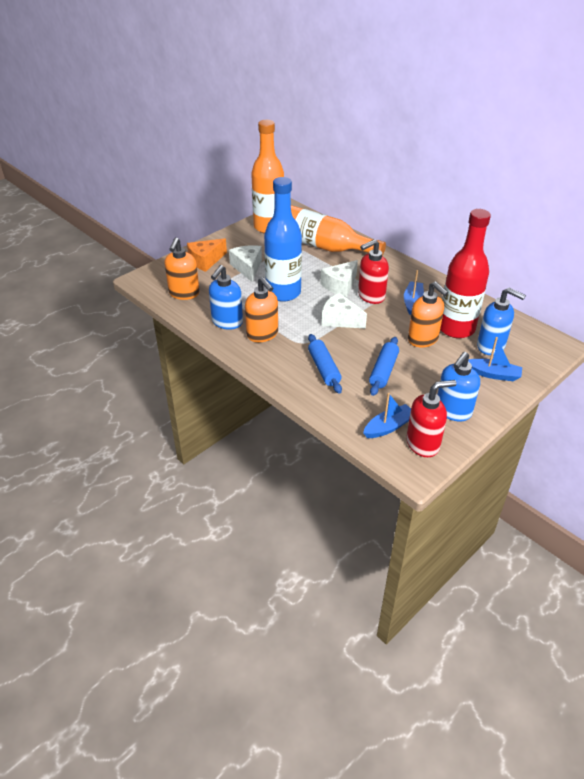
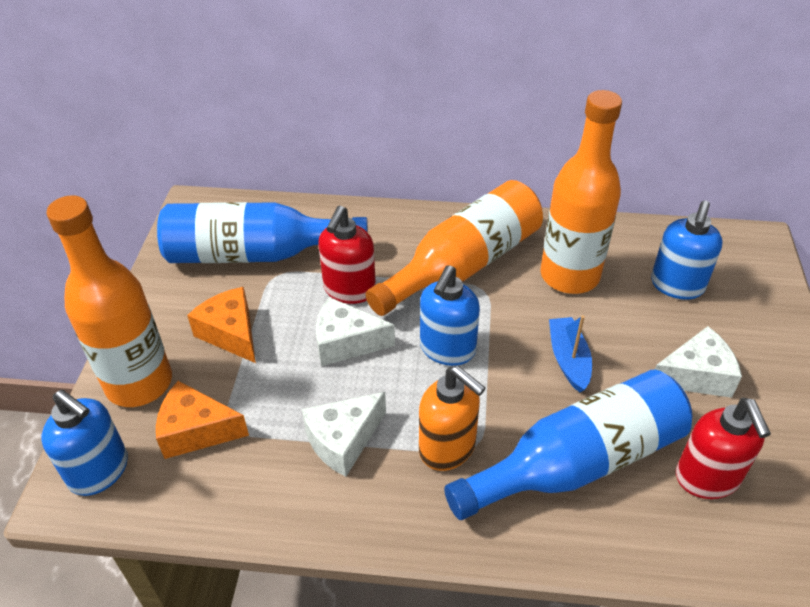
blue boat: 3 -> 1
blue bottle: 1 -> 2
blue rolling pin: 2 -> 0
orange bottle: 2 -> 3
orange cheese: 1 -> 2
orange soap dispenser: 3 -> 1
red bottle: 1 -> 0

